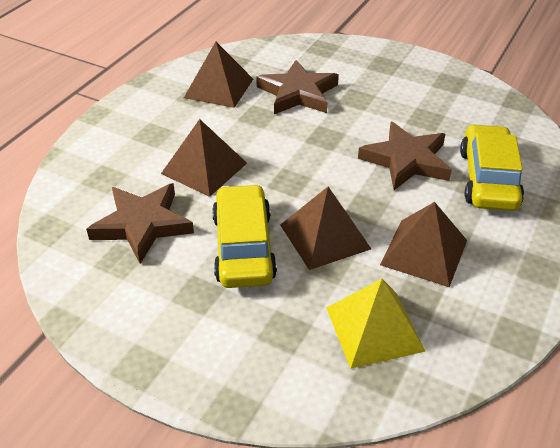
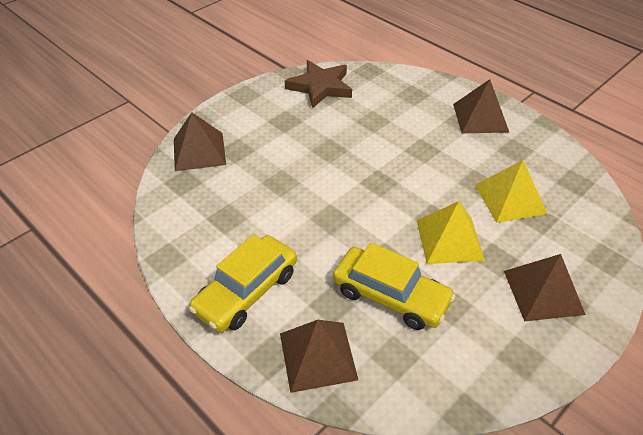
brown star: 3 -> 1
yellow pyramid: 1 -> 2

